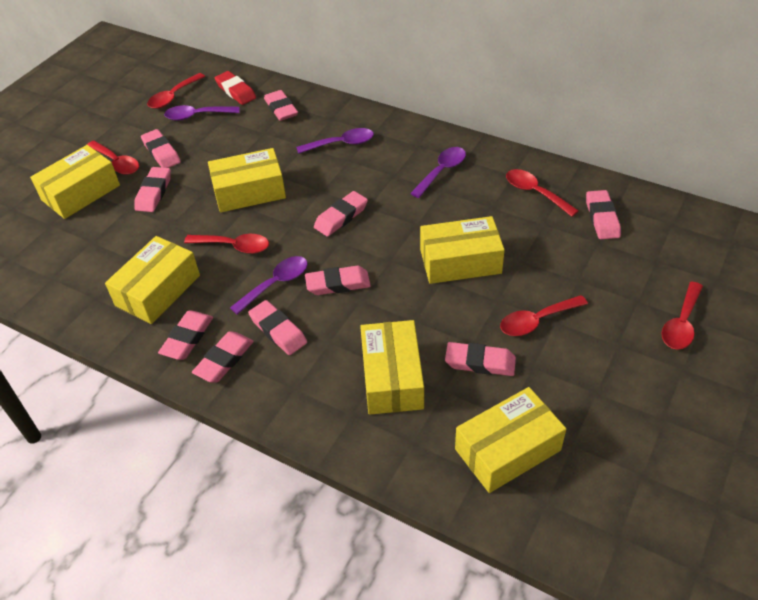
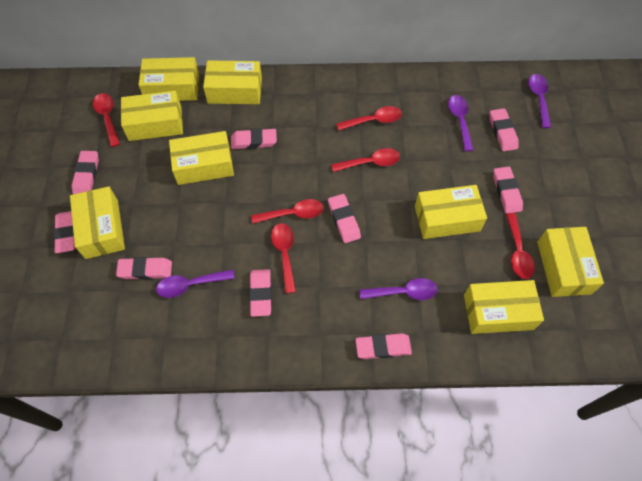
pink eraser: 10 -> 9
red eraser: 1 -> 0
yellow box: 6 -> 8

